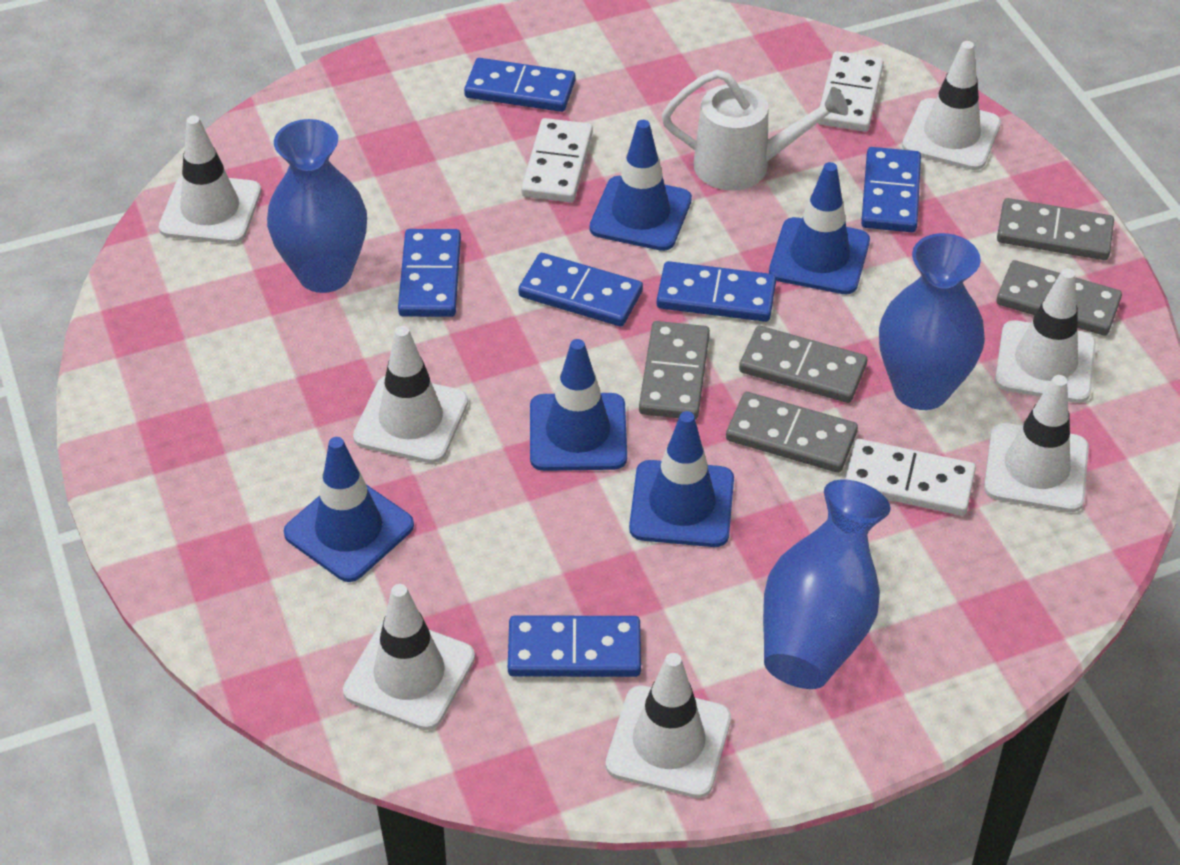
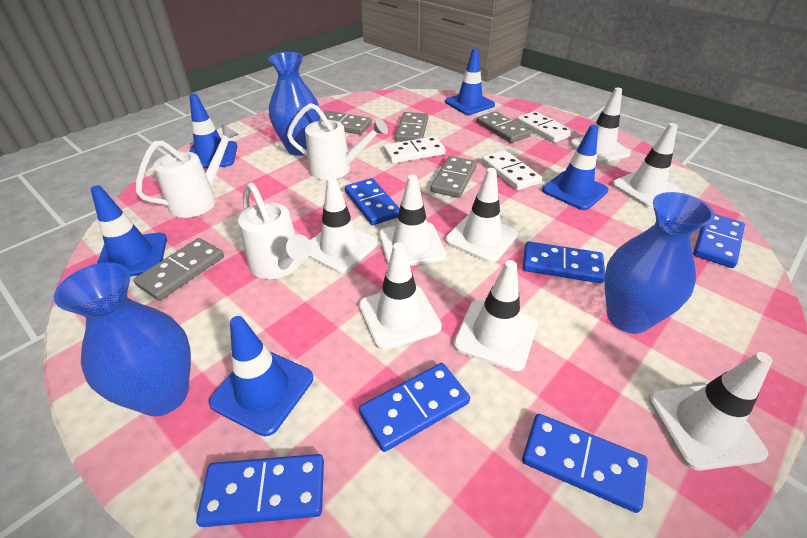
white traffic cone: 7 -> 8
white watering can: 1 -> 3

